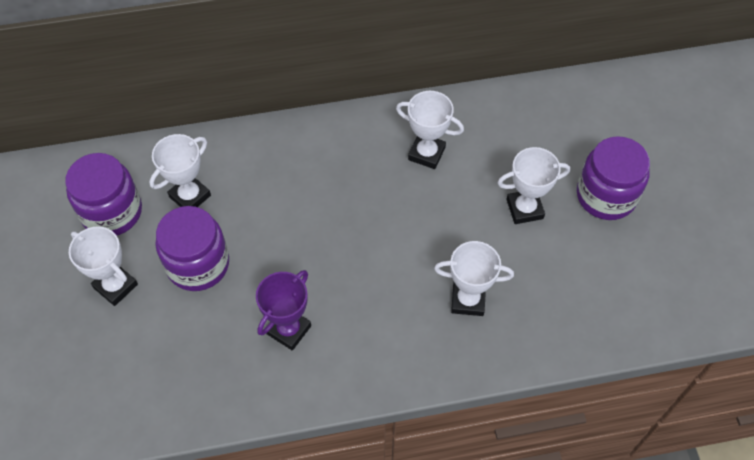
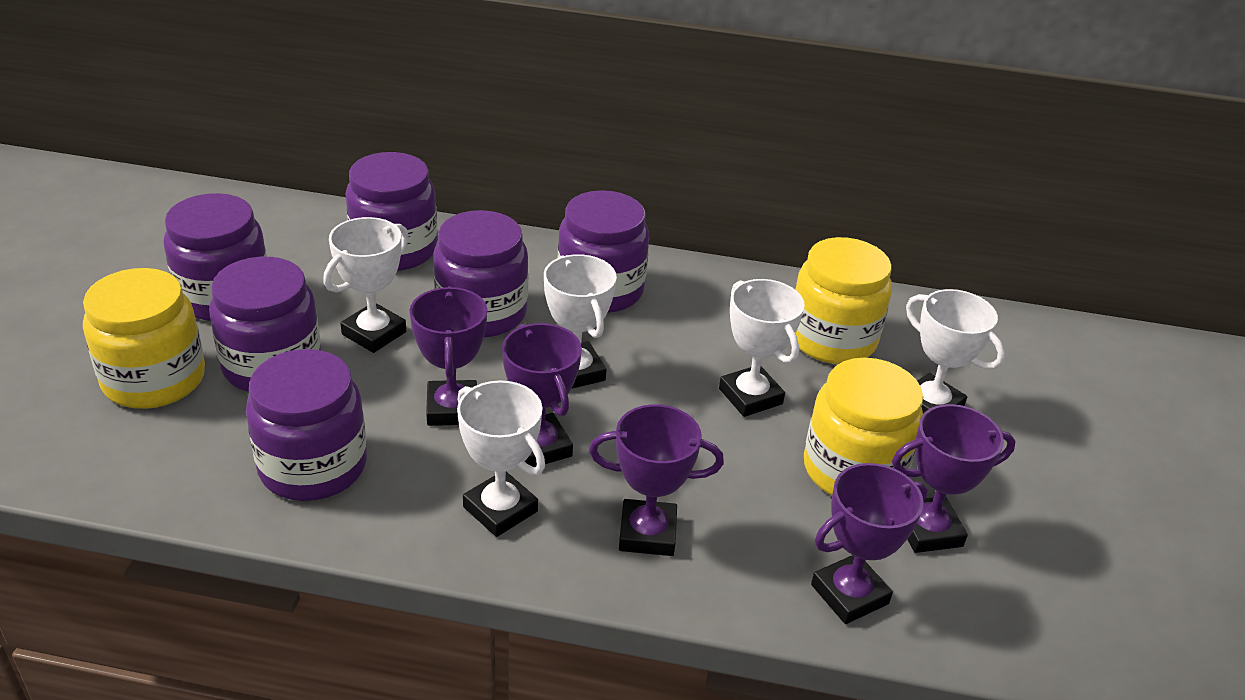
purple jar: 3 -> 6
purple trophy: 1 -> 5
yellow jar: 0 -> 3

